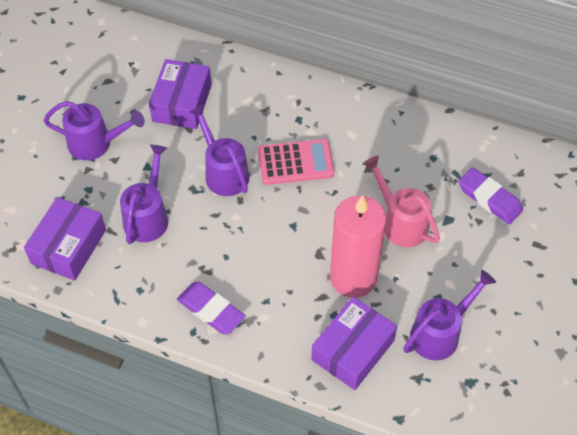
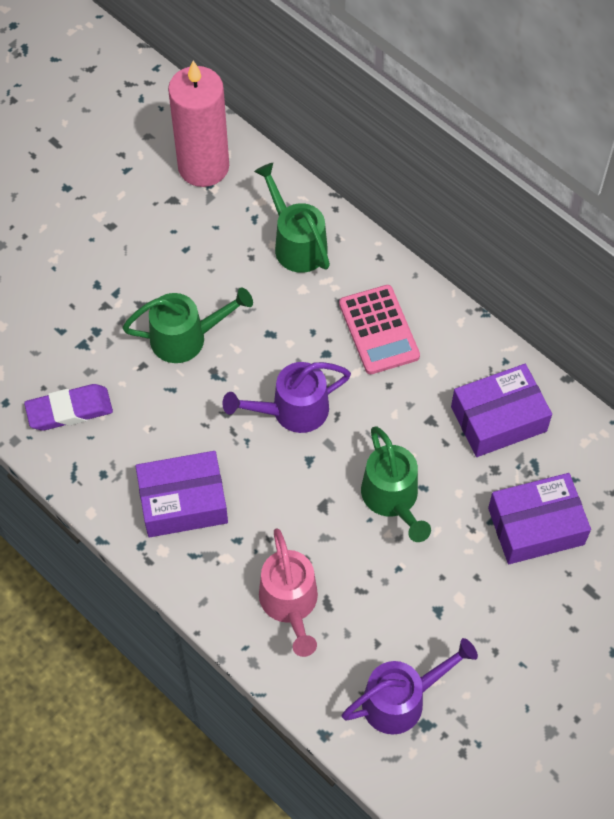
green watering can: 0 -> 3
purple eraser: 2 -> 1
purple watering can: 4 -> 2

